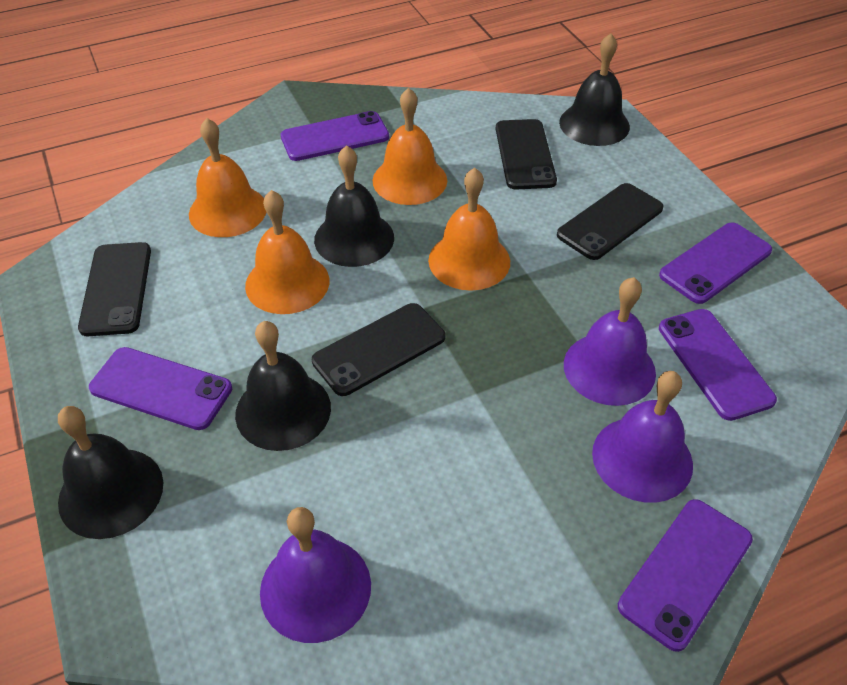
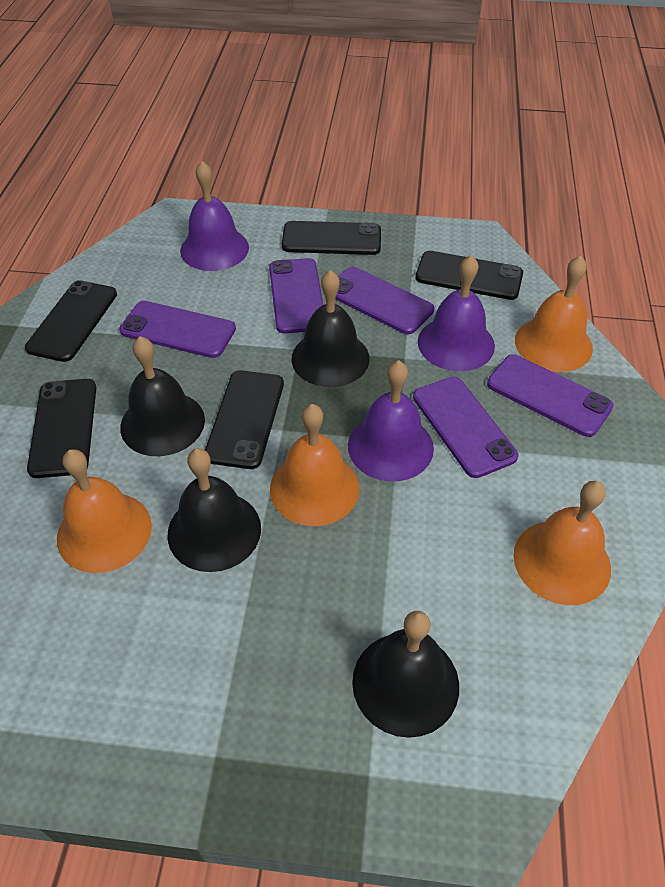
black phone: 4 -> 5

